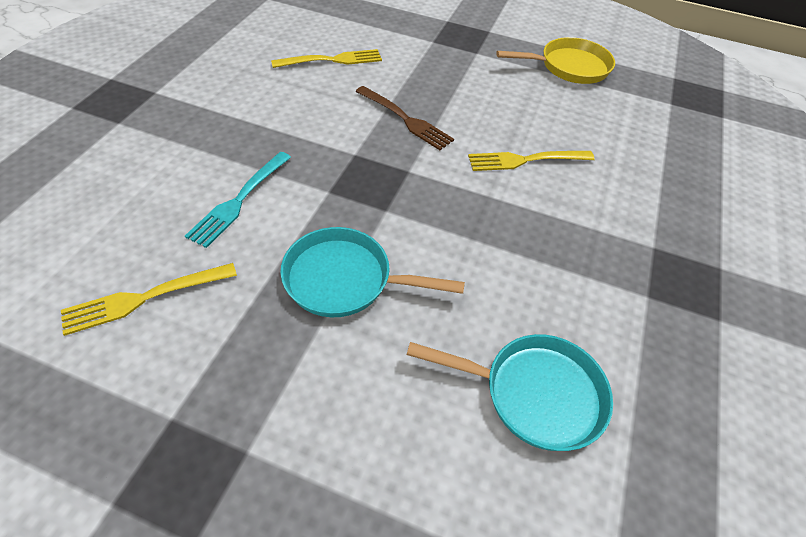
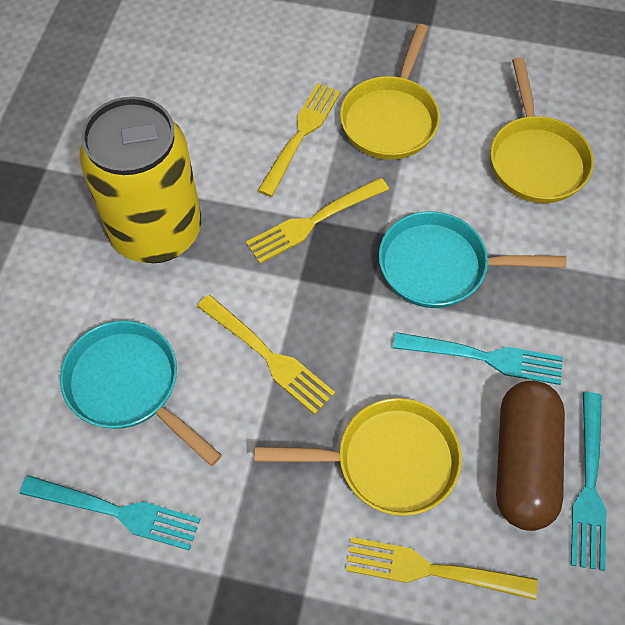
brown capsule: 0 -> 1
brown fork: 1 -> 0
turquoise fork: 1 -> 3
yellow can: 0 -> 1
yellow fork: 3 -> 4
yellow pan: 1 -> 3

